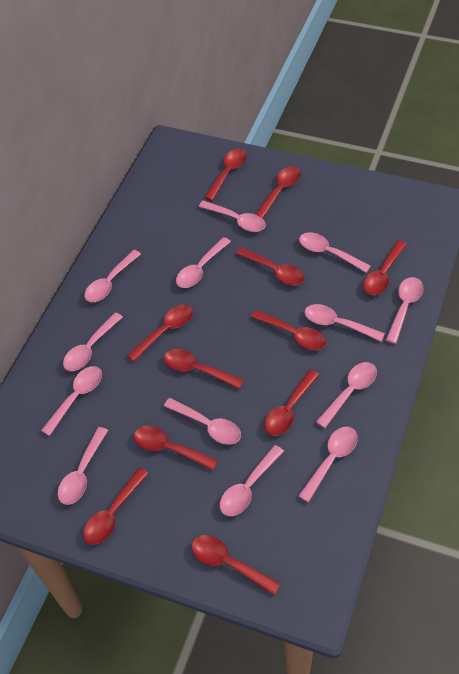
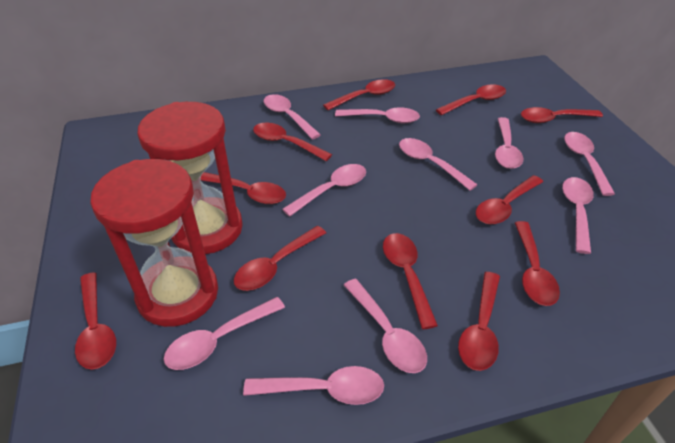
pink spoon: 13 -> 10
red hourglass: 0 -> 2

